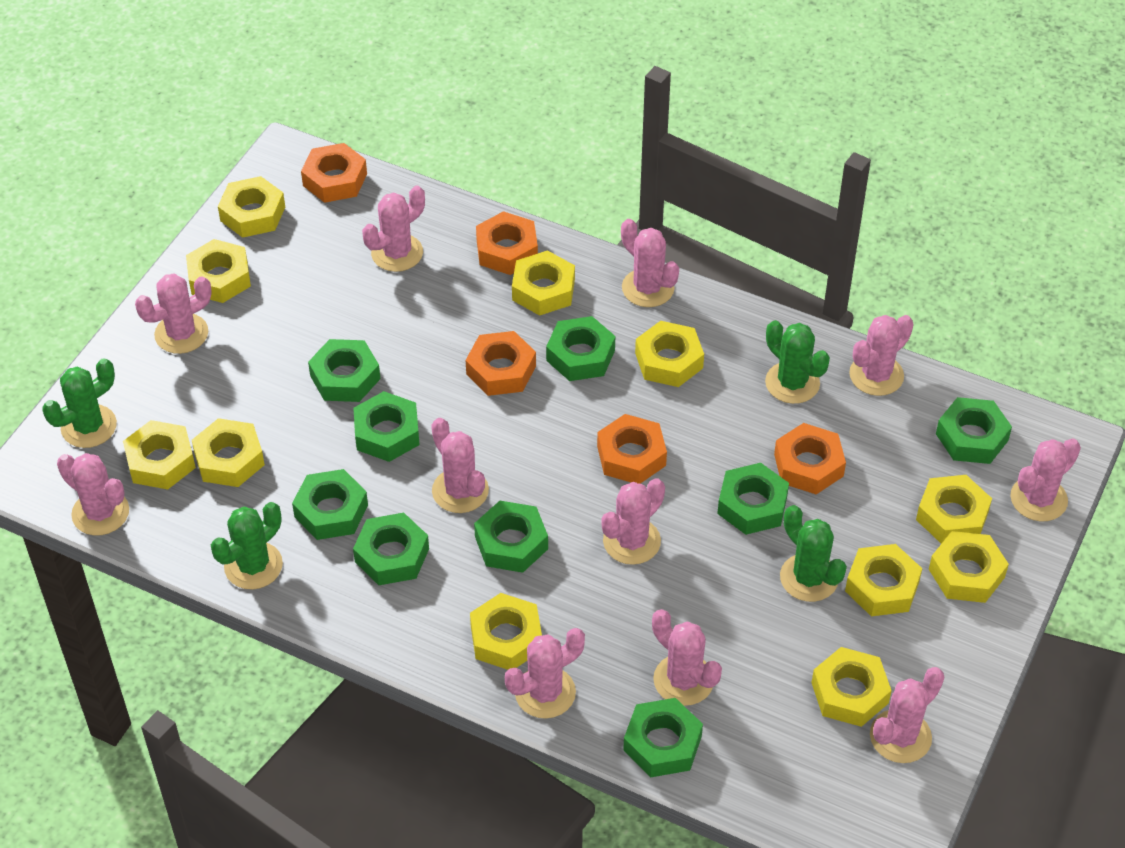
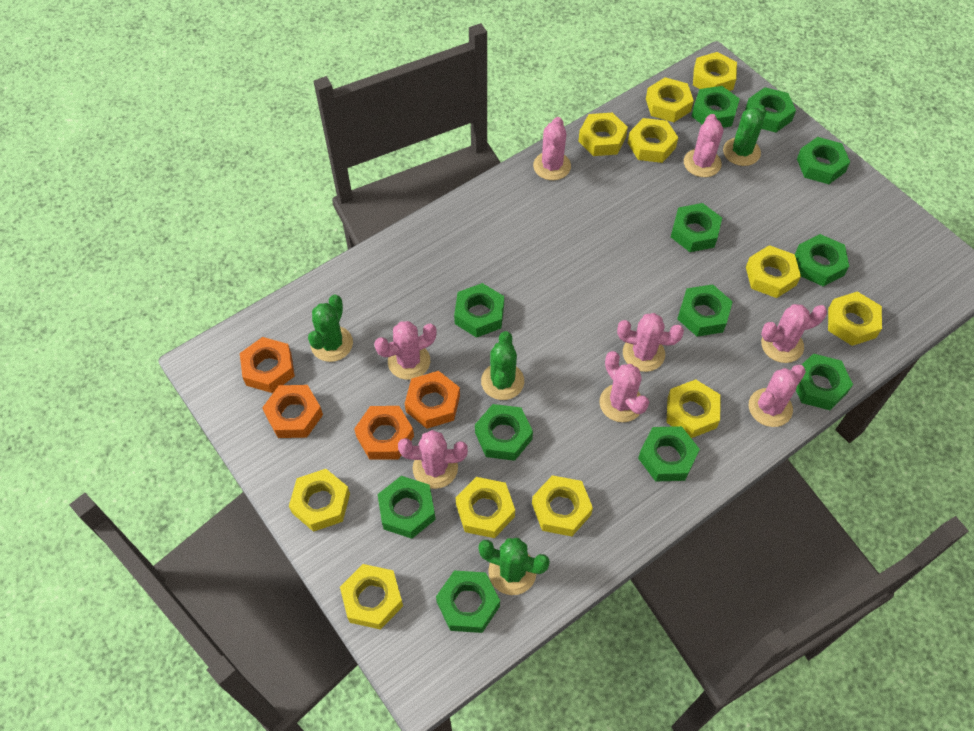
green nut: 9 -> 12
orange nut: 5 -> 4
pink cactus: 11 -> 8

